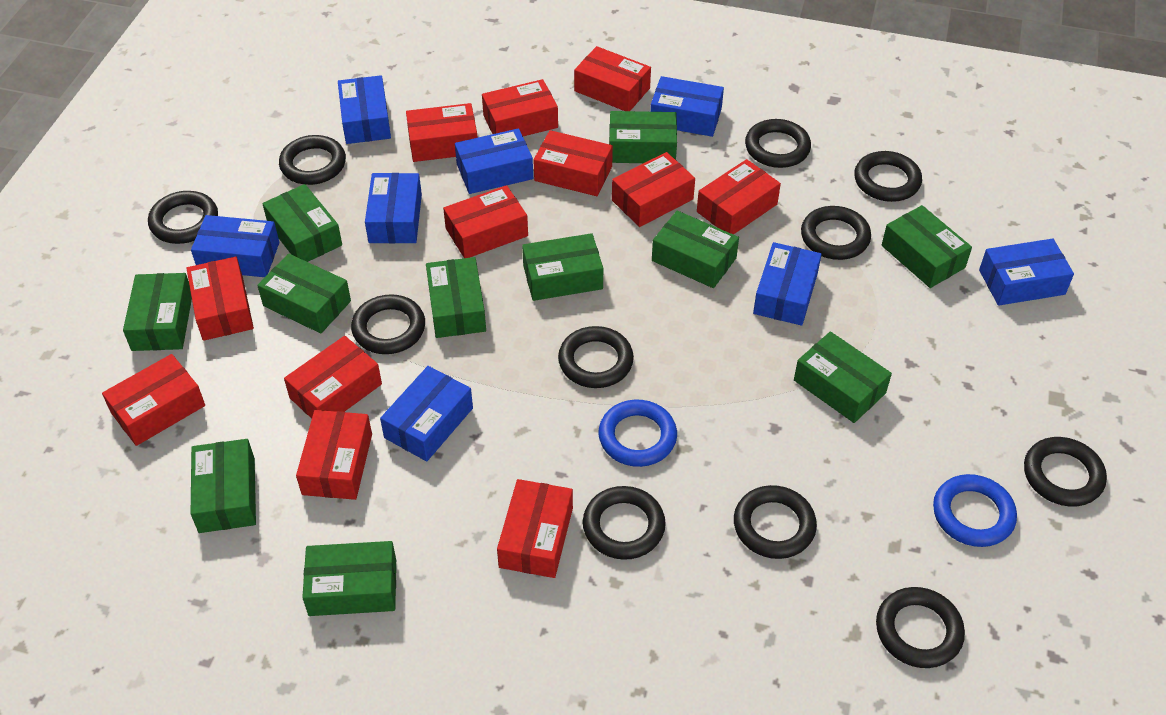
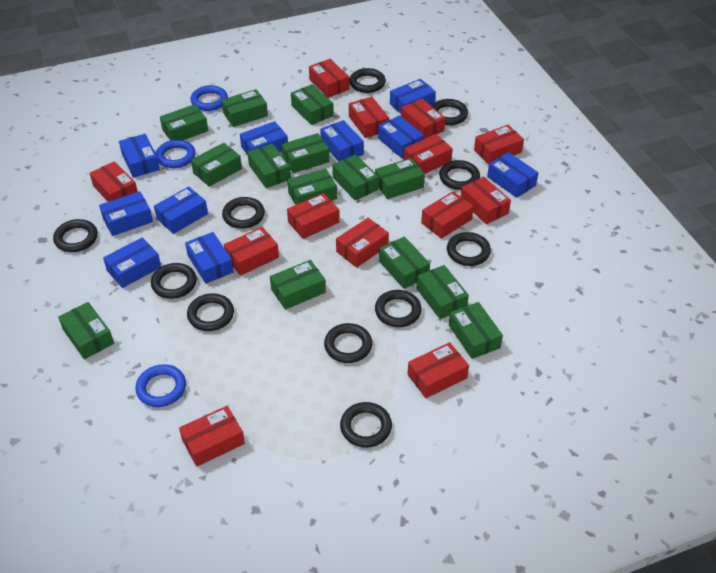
blue box: 8 -> 10
blue ring: 2 -> 3
green box: 11 -> 14
red box: 12 -> 13

